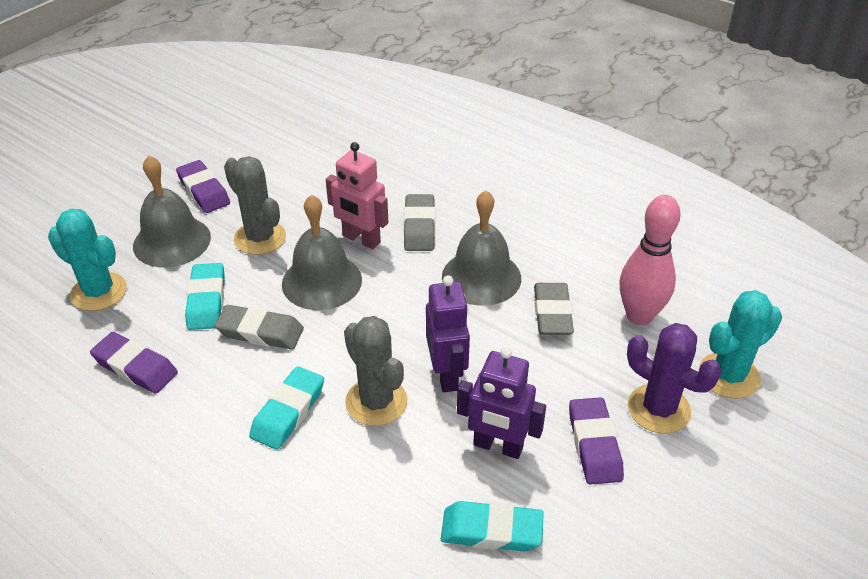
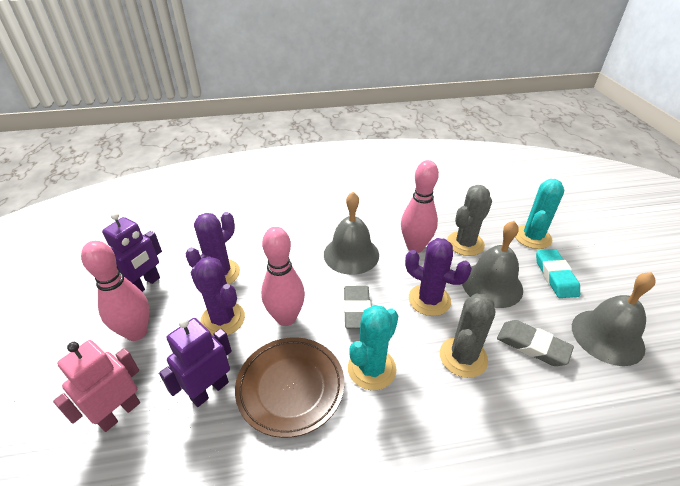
brown plate: 0 -> 1
grey eraser: 3 -> 2
pink bowling pin: 1 -> 3
purple cactus: 1 -> 3
purple eraser: 3 -> 0
turquoise eraser: 3 -> 1

